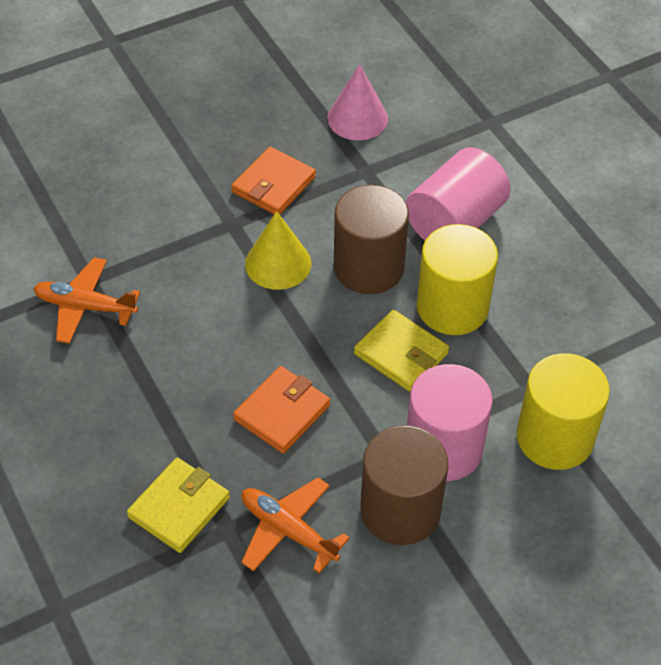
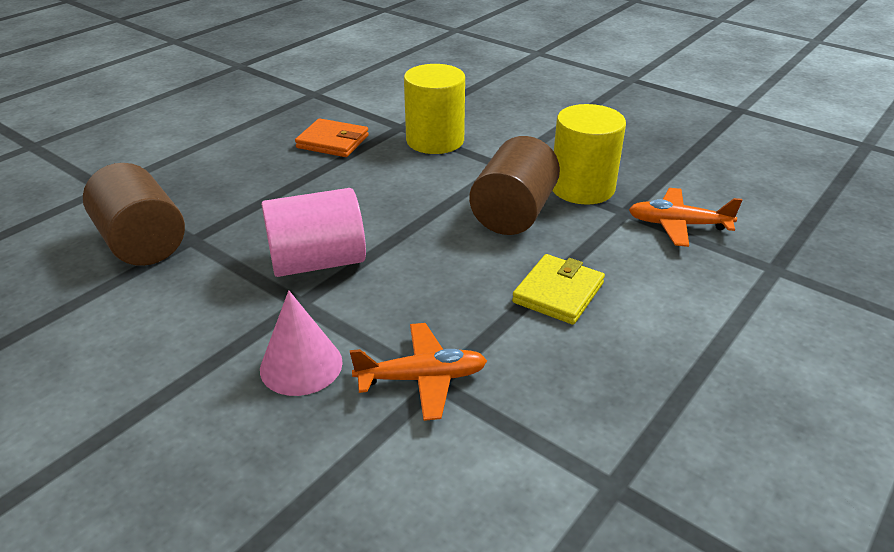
orange wallet: 2 -> 1
pink cylinder: 2 -> 1
yellow cone: 1 -> 0
yellow wallet: 2 -> 1

